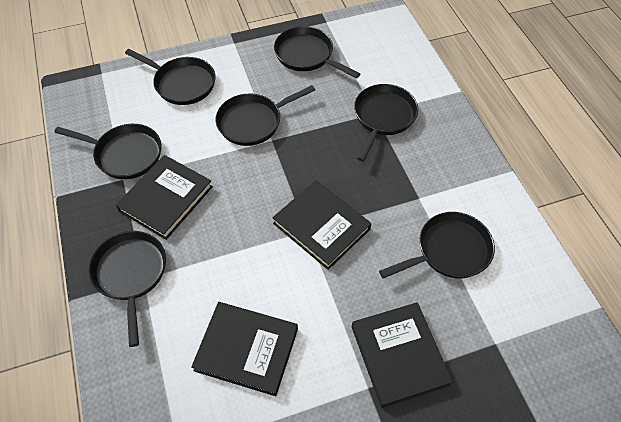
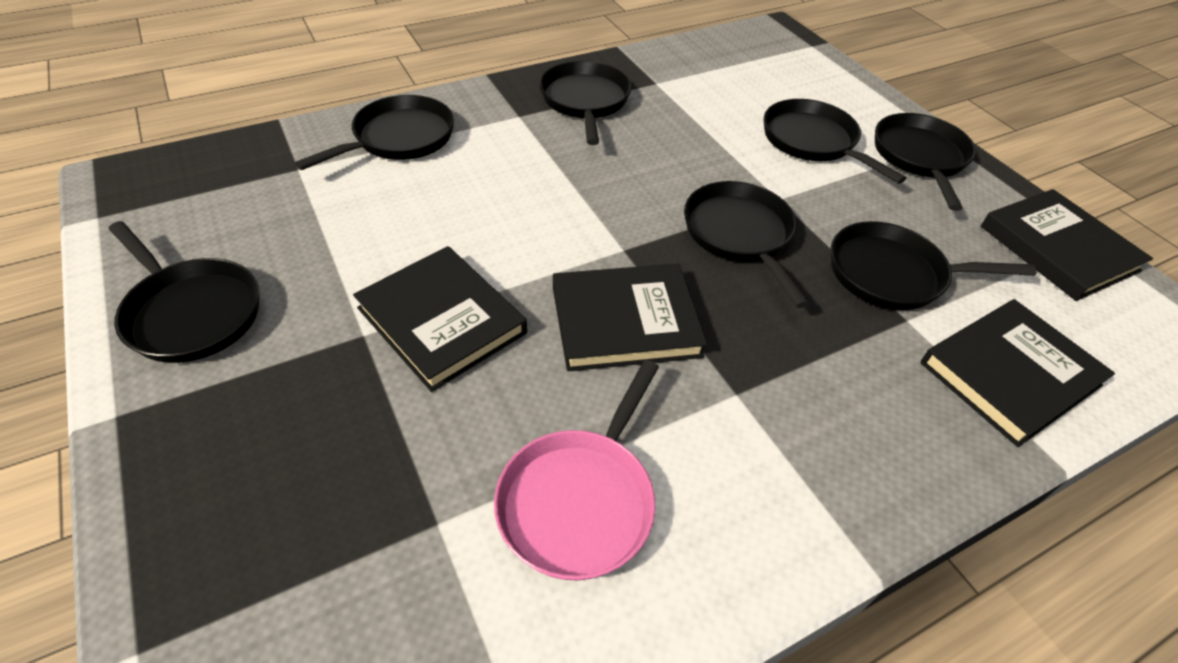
pink pan: 0 -> 1

